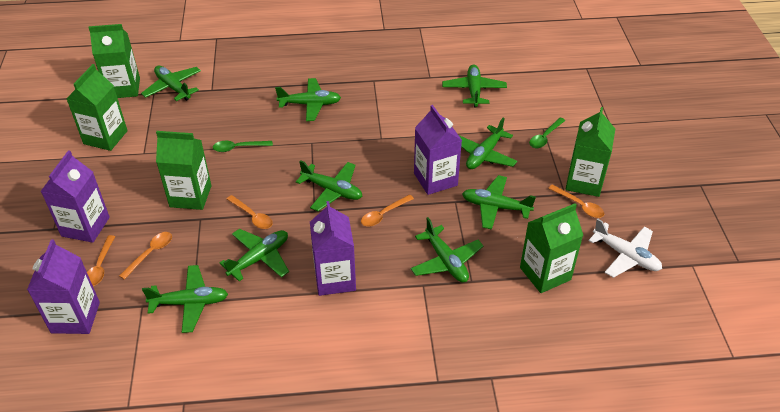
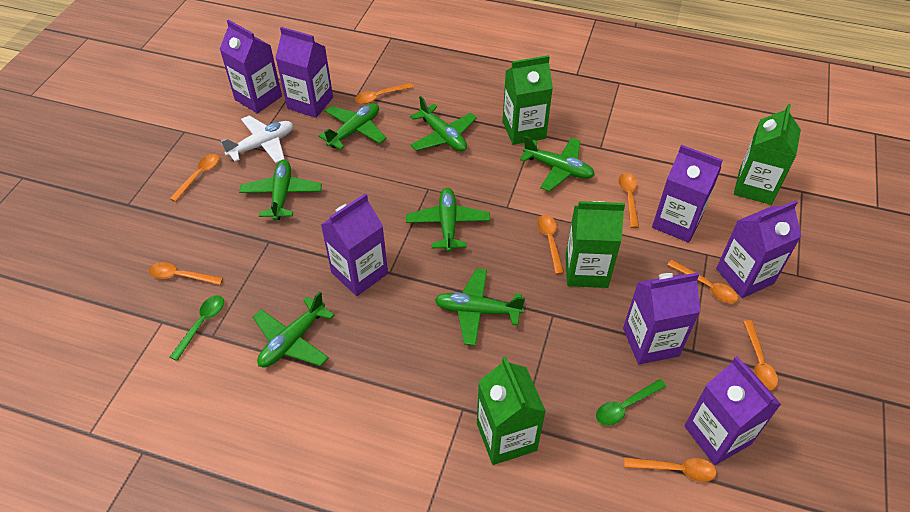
green carton: 5 -> 4
green plane: 9 -> 7
orange spoon: 5 -> 8
purple carton: 4 -> 7

